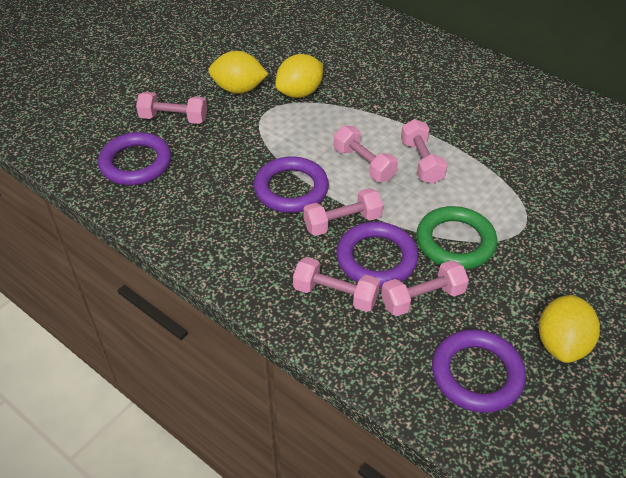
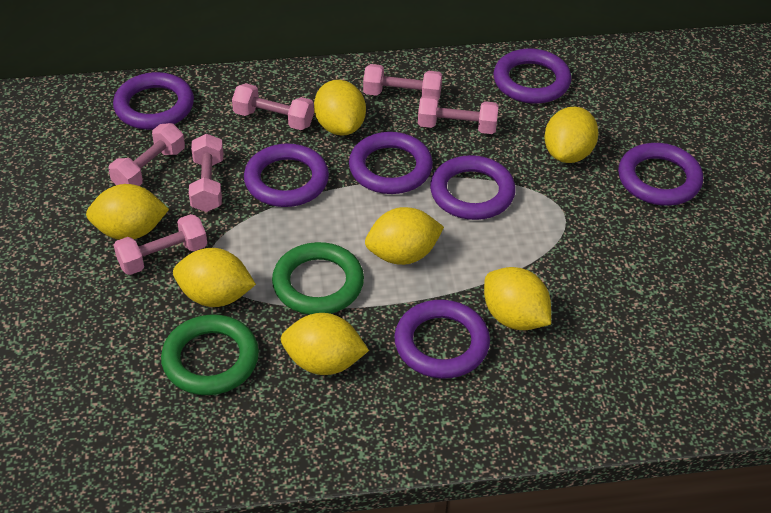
green ring: 1 -> 2
purple ring: 4 -> 7
yellow lemon: 3 -> 7

